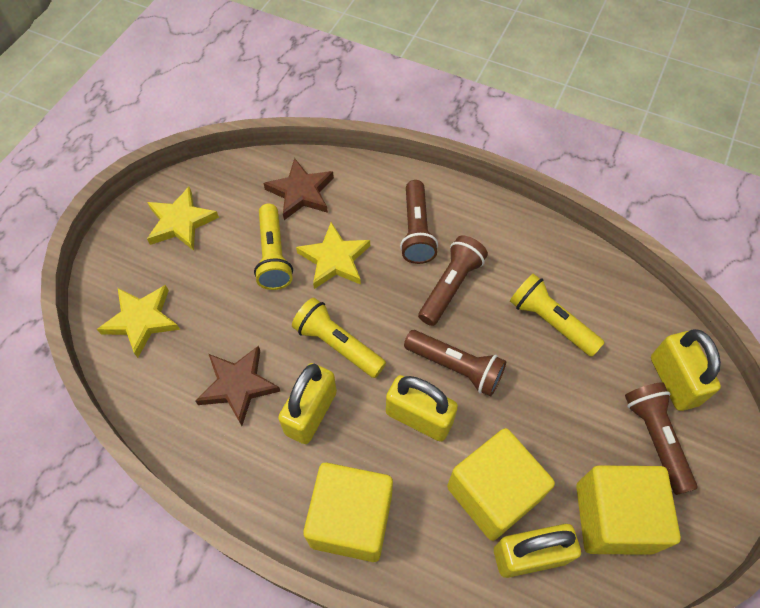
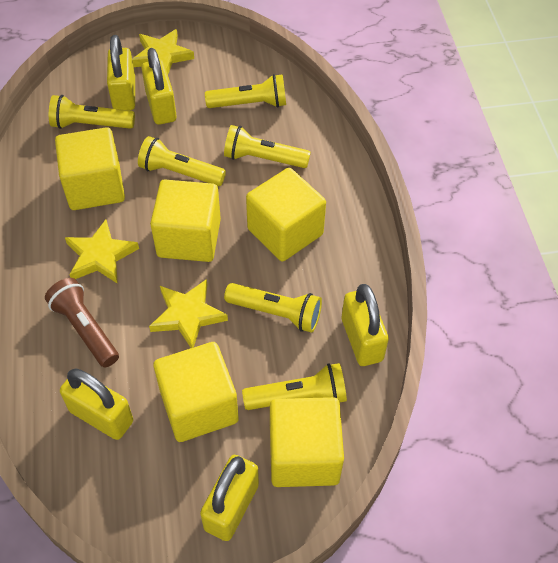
brown flashlight: 4 -> 1
brown star: 2 -> 0
yellow cube: 3 -> 5
yellow flashlight: 3 -> 6
yellow padlock: 4 -> 5

